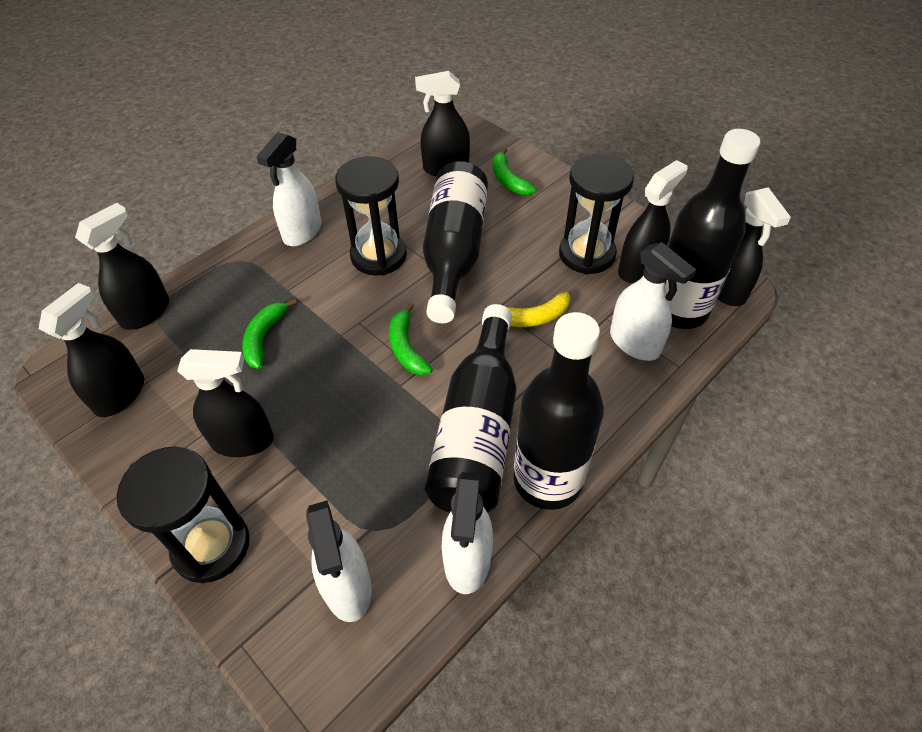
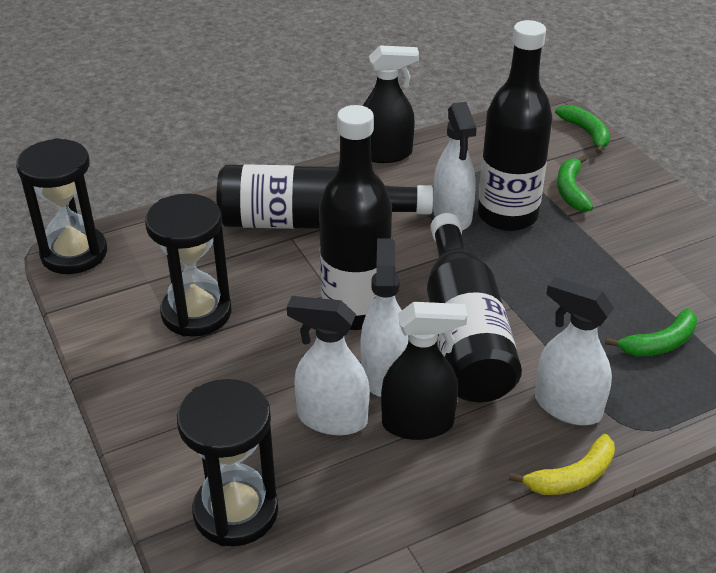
black spray bottle: 6 -> 2

